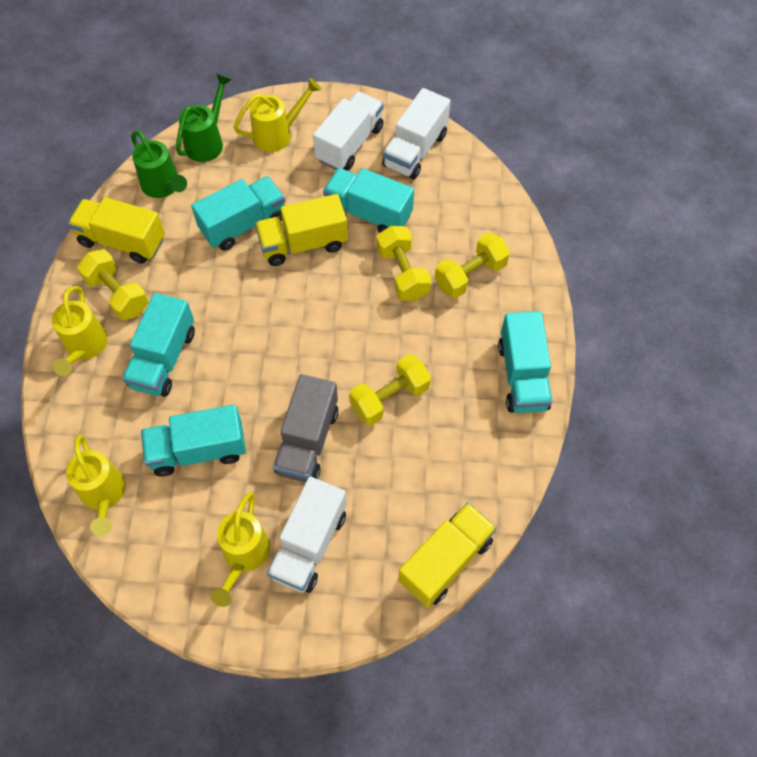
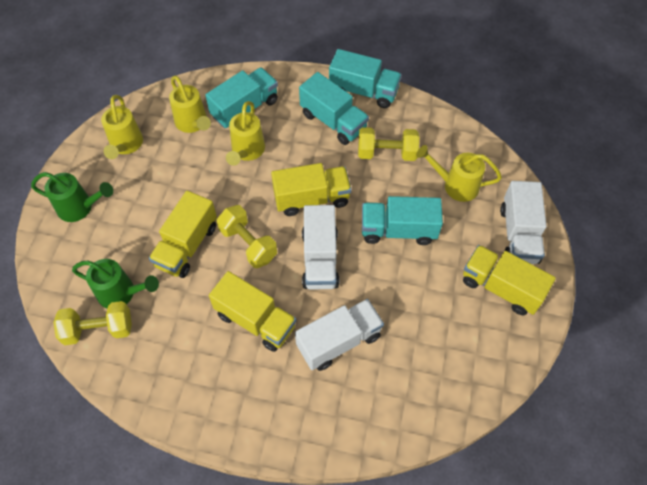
grey truck: 1 -> 0
turquoise truck: 5 -> 4
yellow dumbbell: 4 -> 3
yellow truck: 3 -> 4

